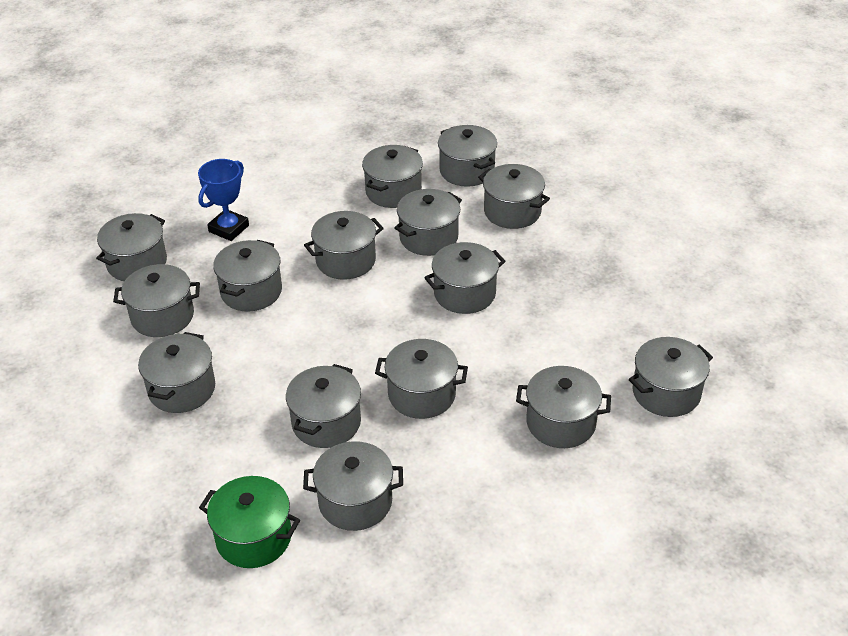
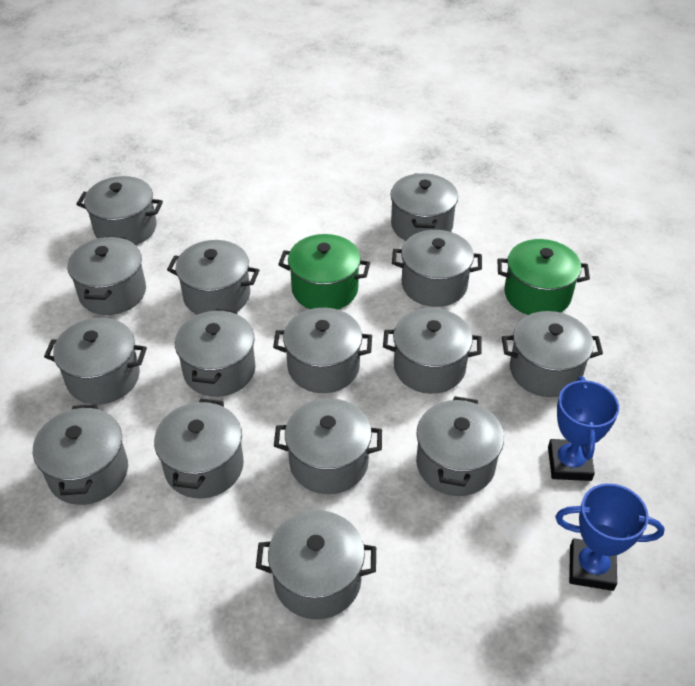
blue trophy: 1 -> 2
green pot: 1 -> 2

